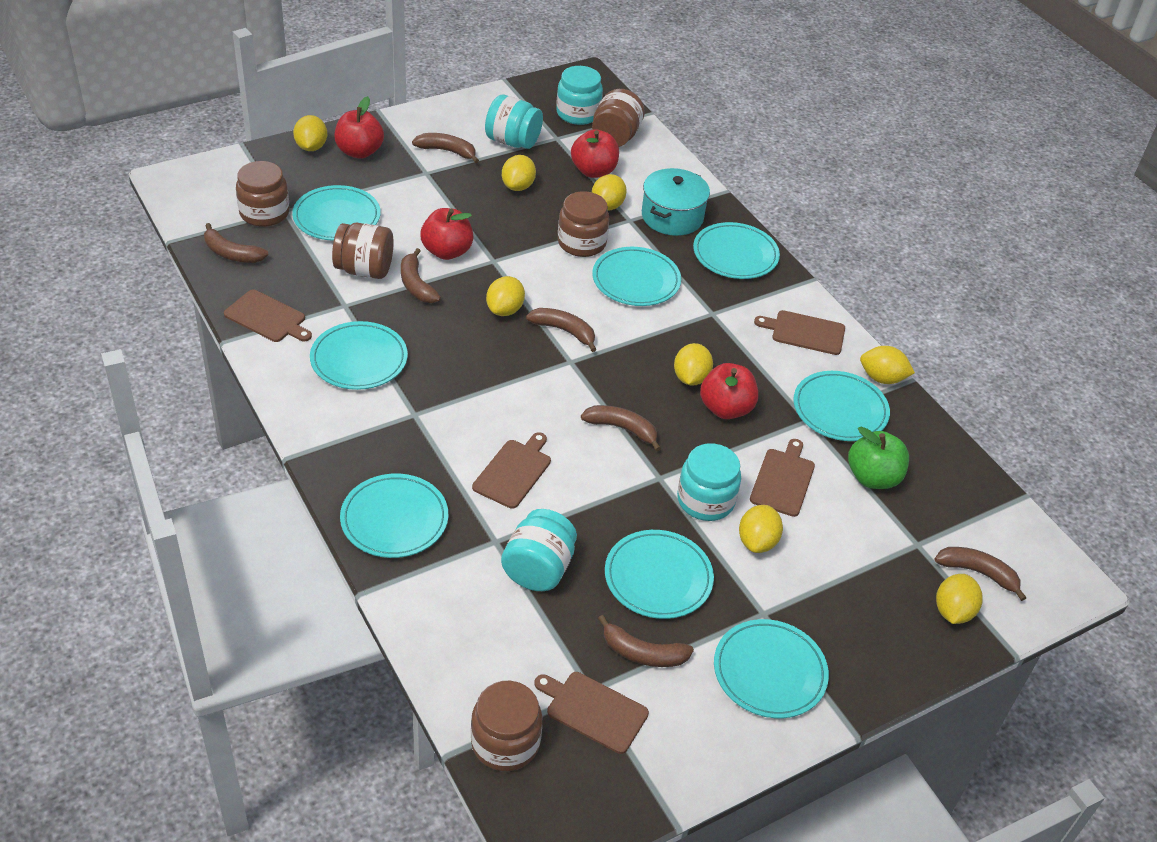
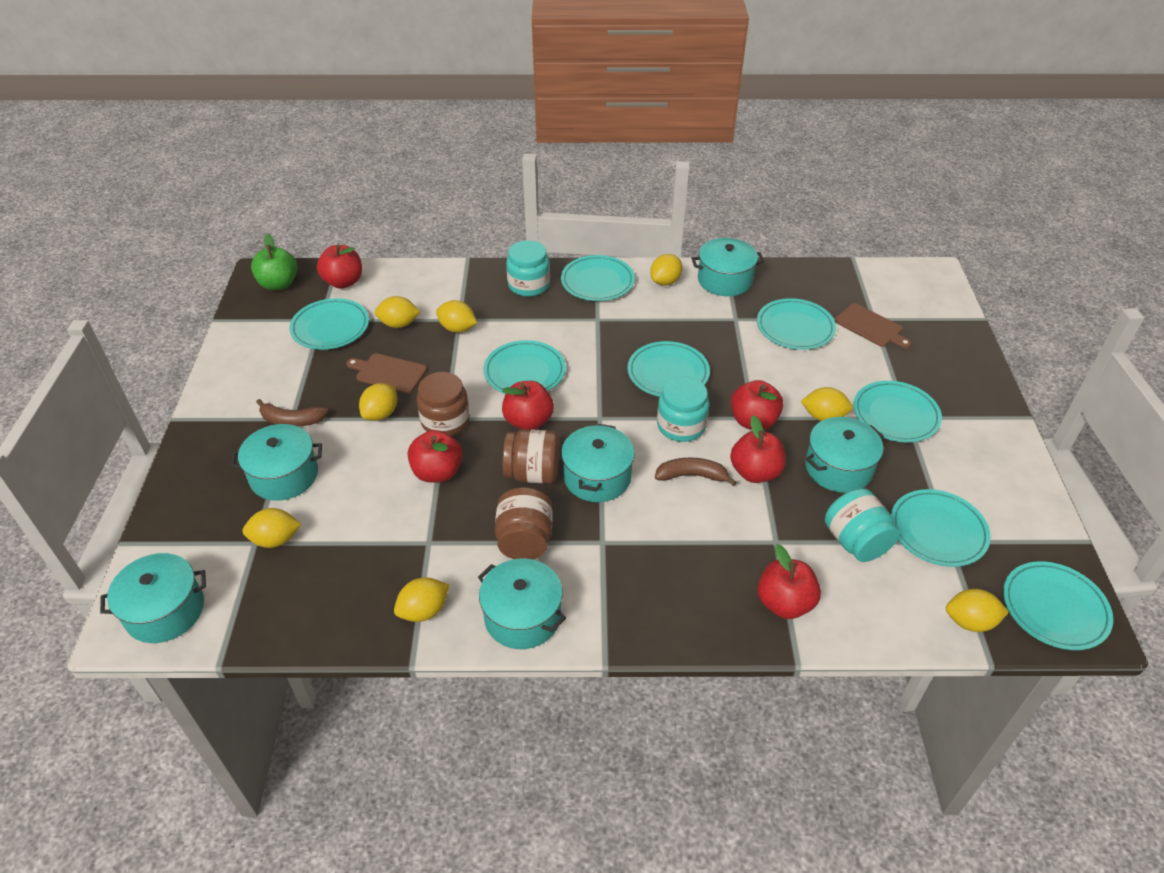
brown banana: 7 -> 2
brown cutting board: 5 -> 2
brown jar: 5 -> 3
red apple: 4 -> 6
turquoise jar: 4 -> 3
turquoise pot: 1 -> 6

